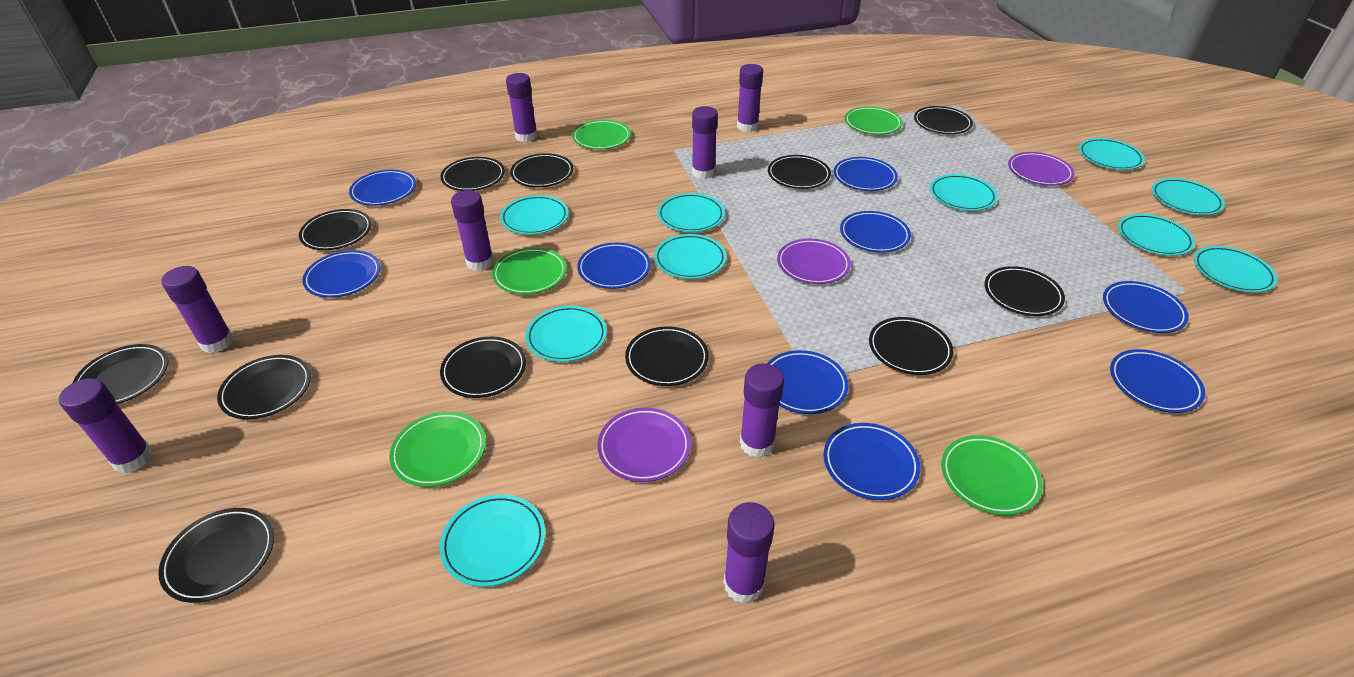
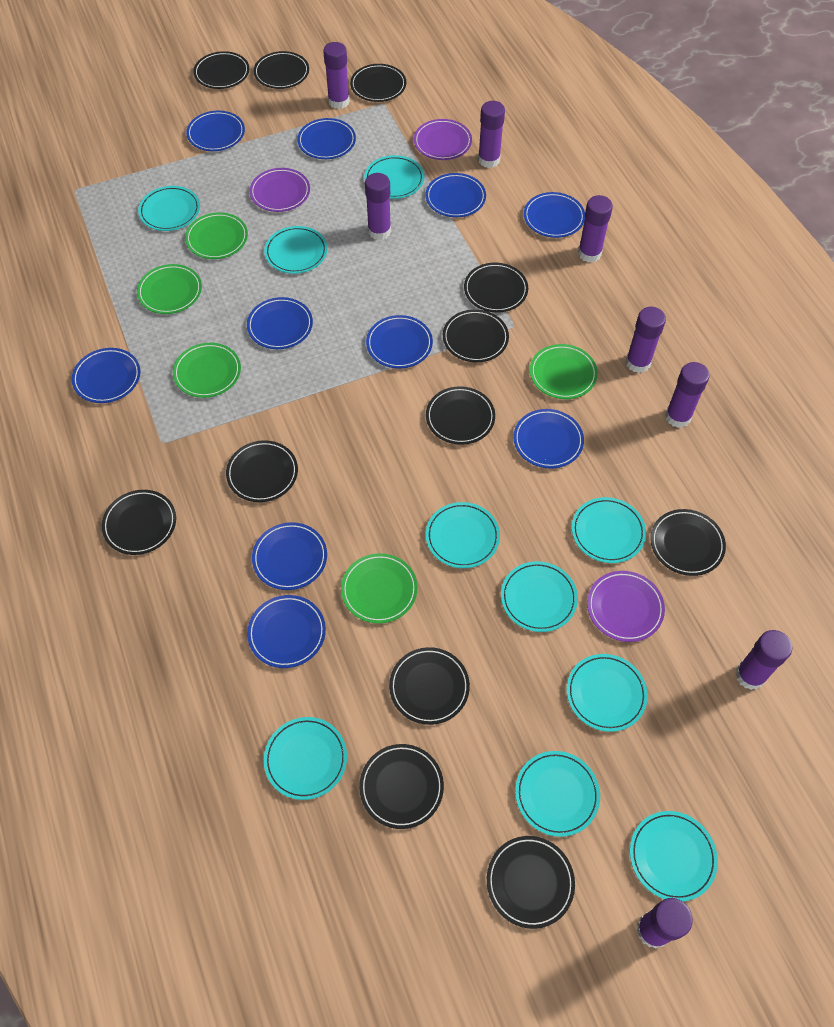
blue plate: 9 -> 10

